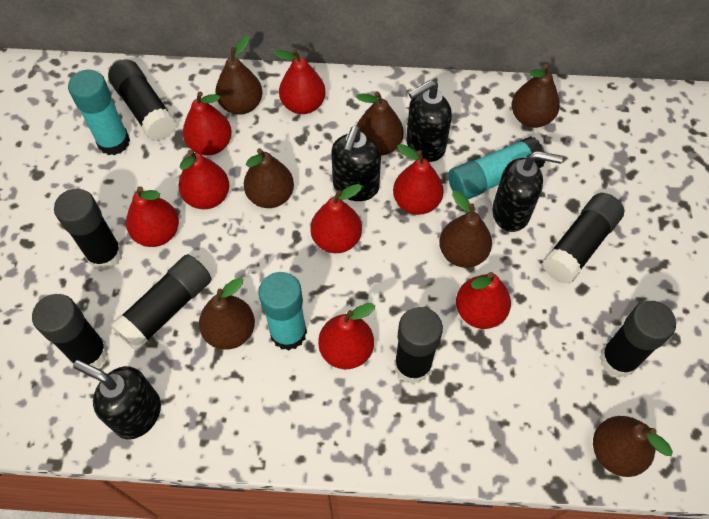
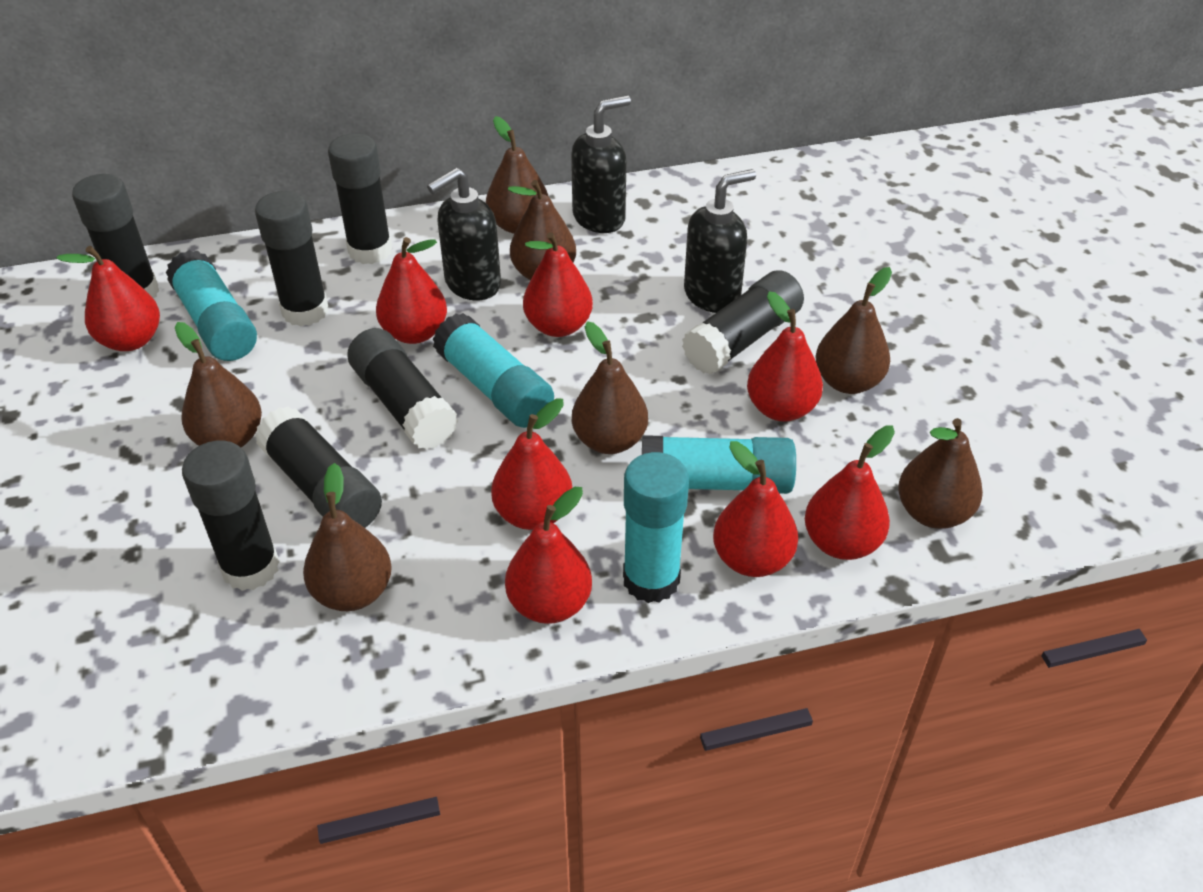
black soap dispenser: 4 -> 3
turquoise glue stick: 3 -> 4

